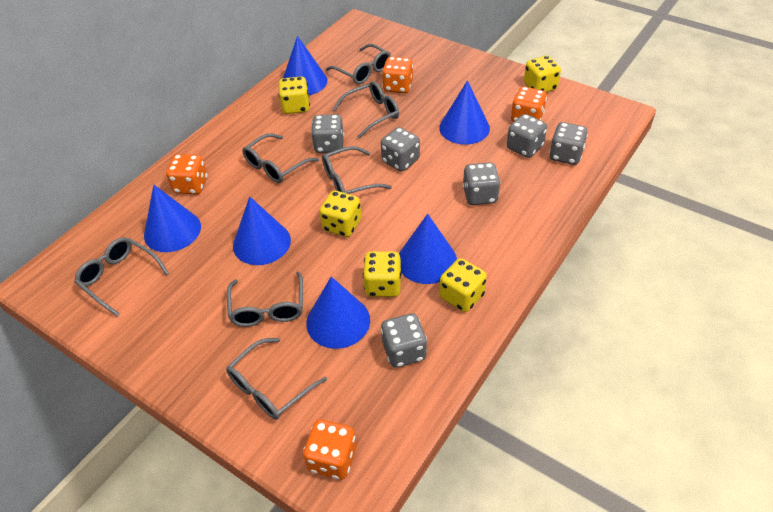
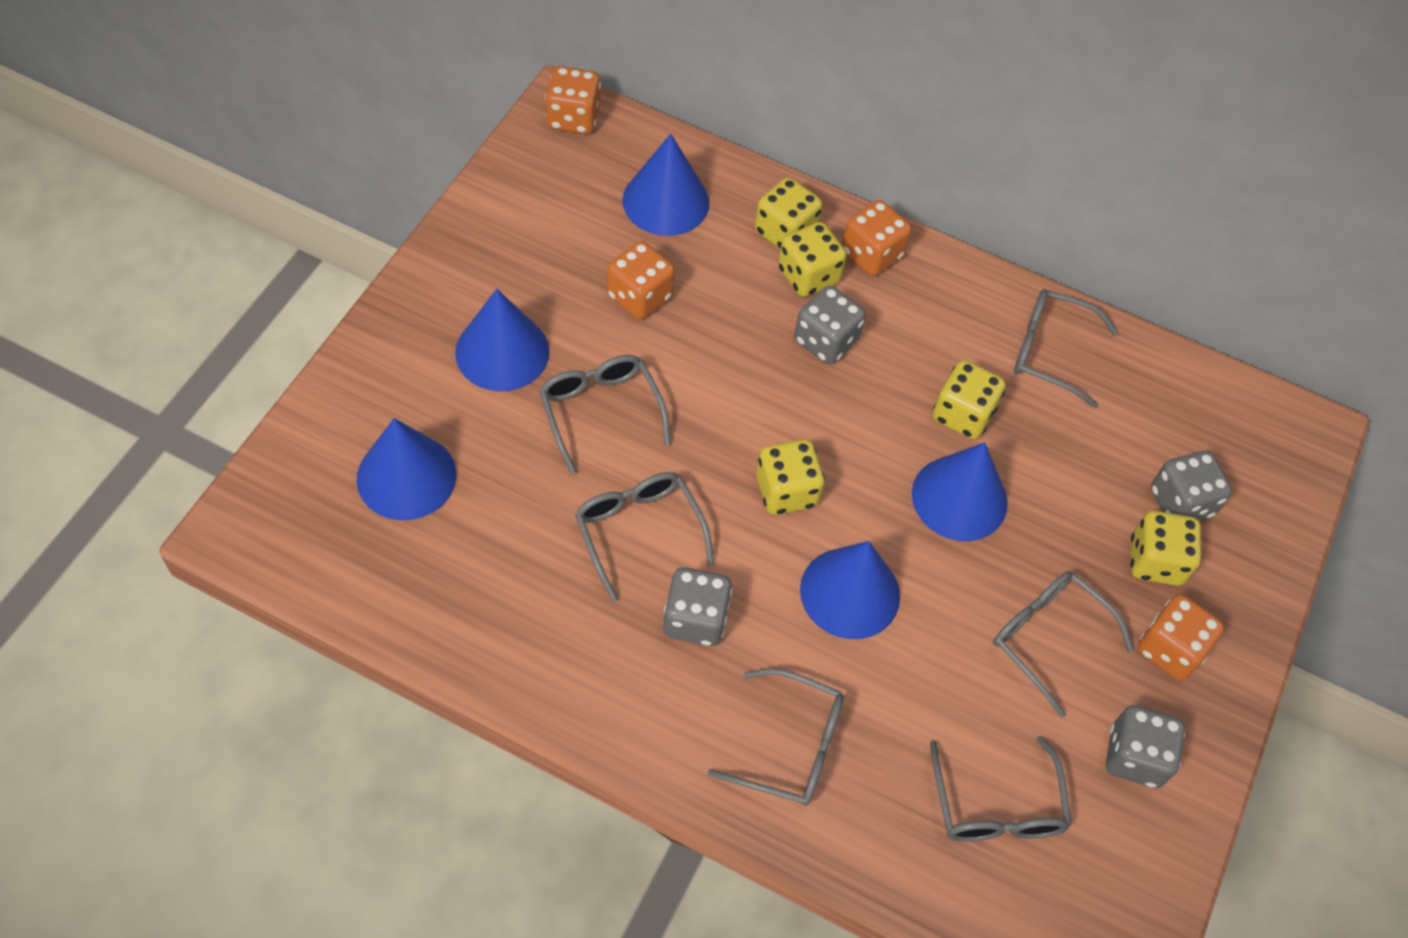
blue cone: 6 -> 5
grey dice: 6 -> 4
grey glasses: 7 -> 6

